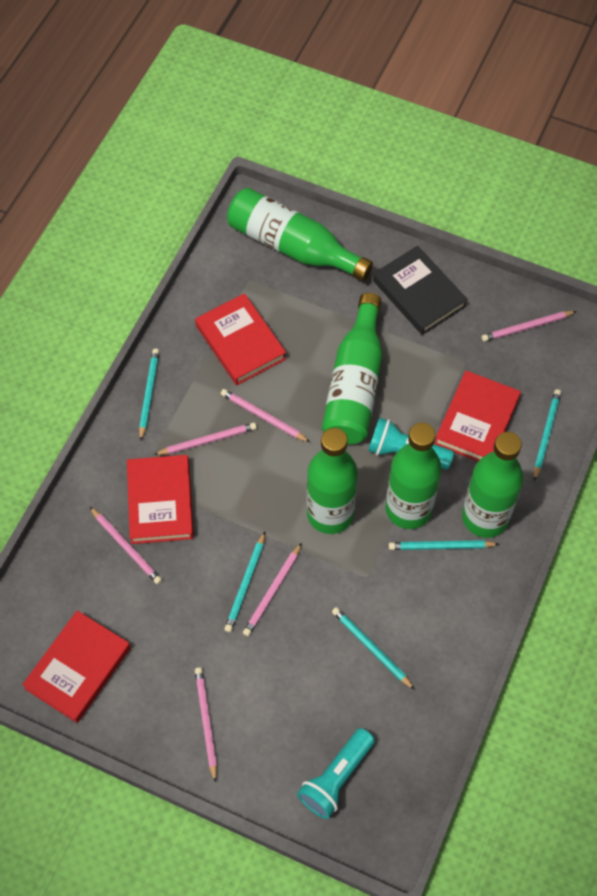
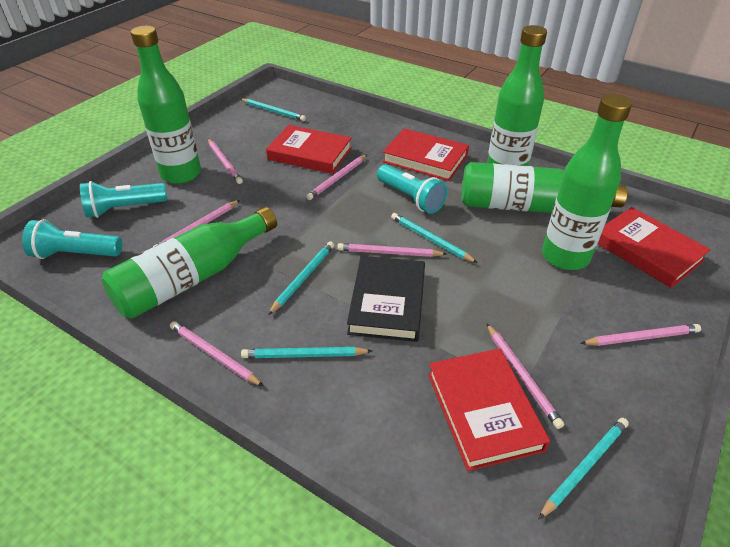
pink pencil: 6 -> 7
turquoise flashlight: 2 -> 3

